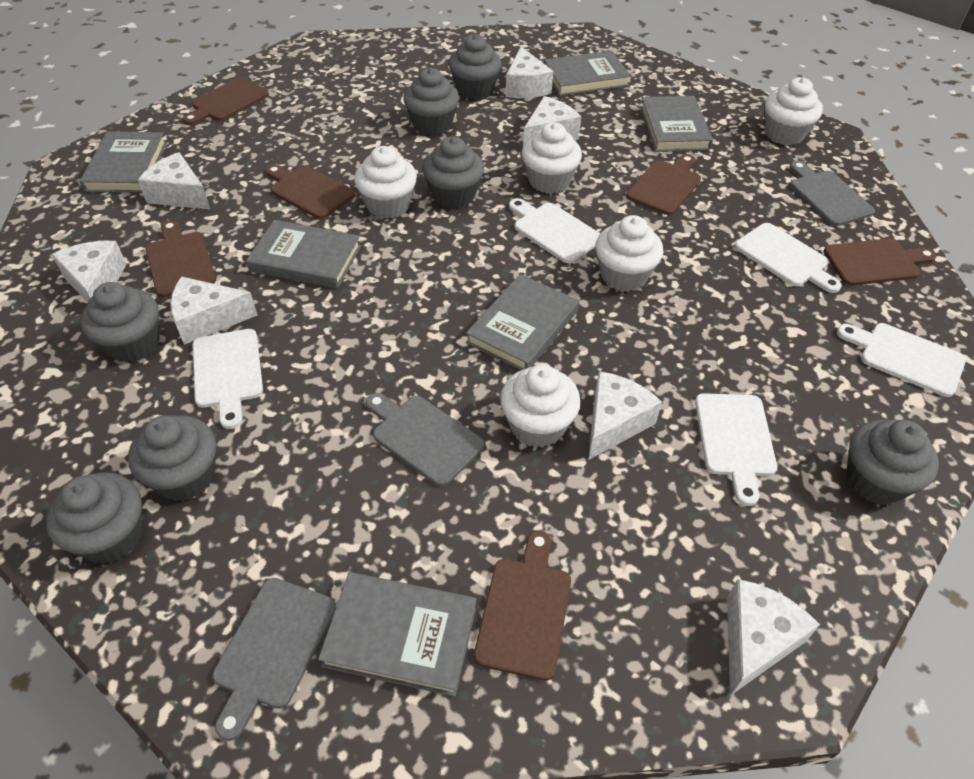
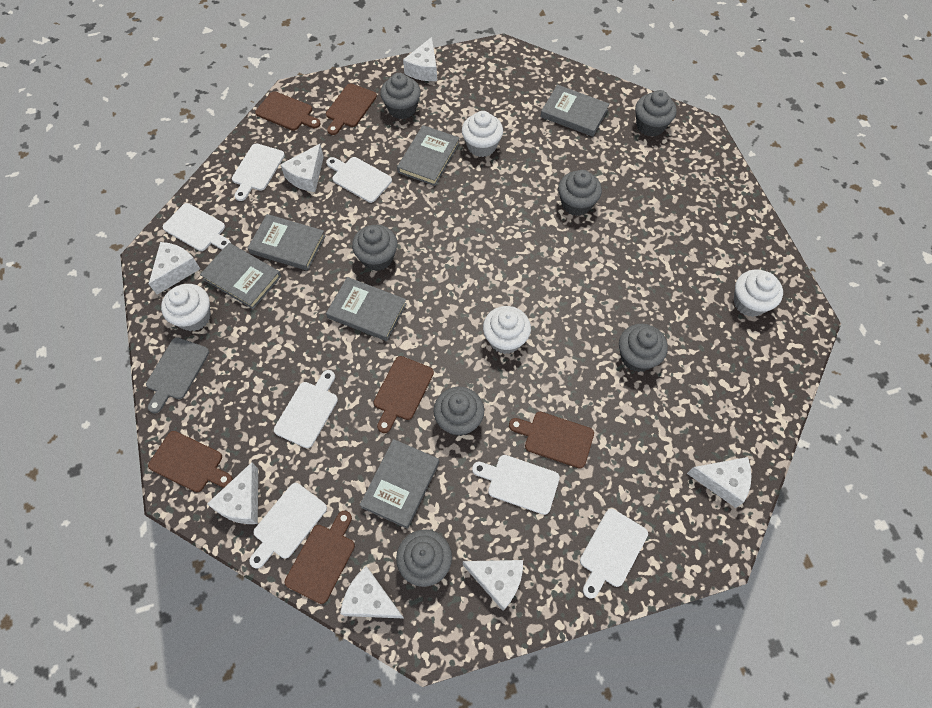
grey cutting board: 3 -> 1
white cupcake: 5 -> 4
white cutting board: 5 -> 7

